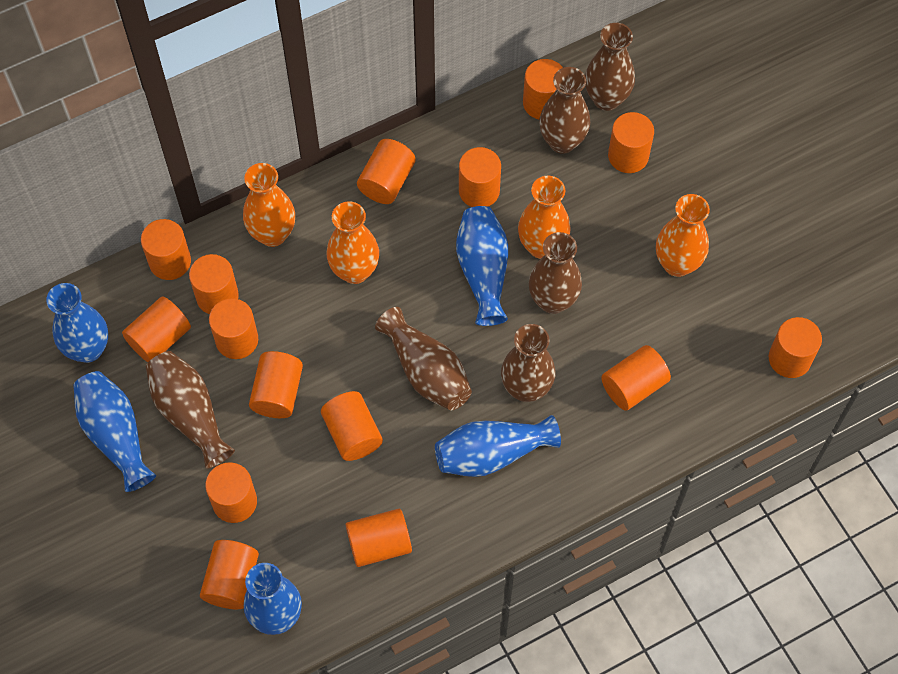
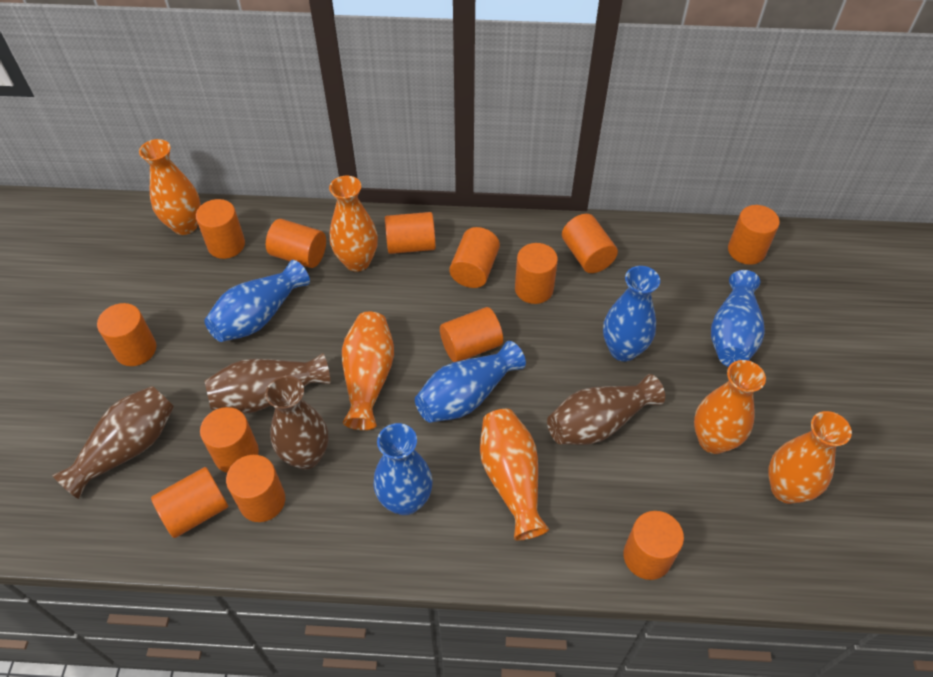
brown vase: 6 -> 4
orange cylinder: 15 -> 13
orange vase: 4 -> 6

